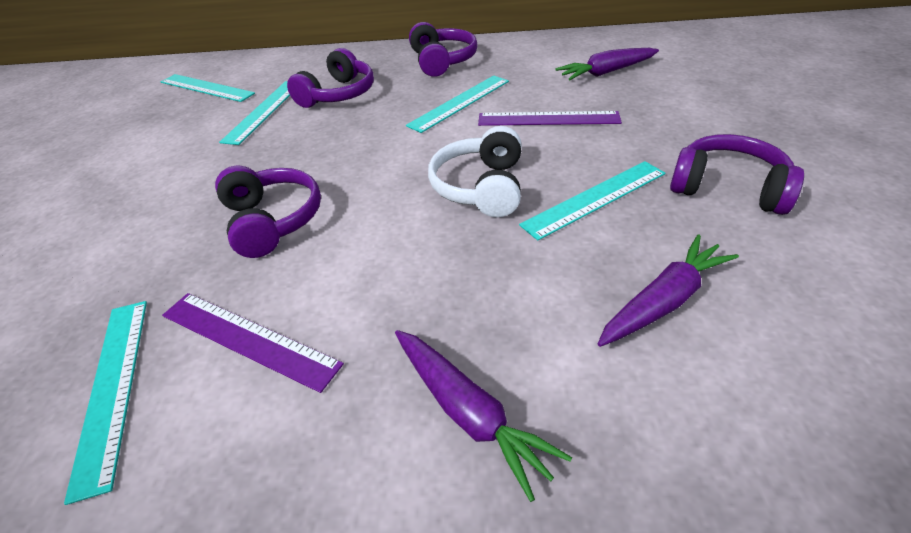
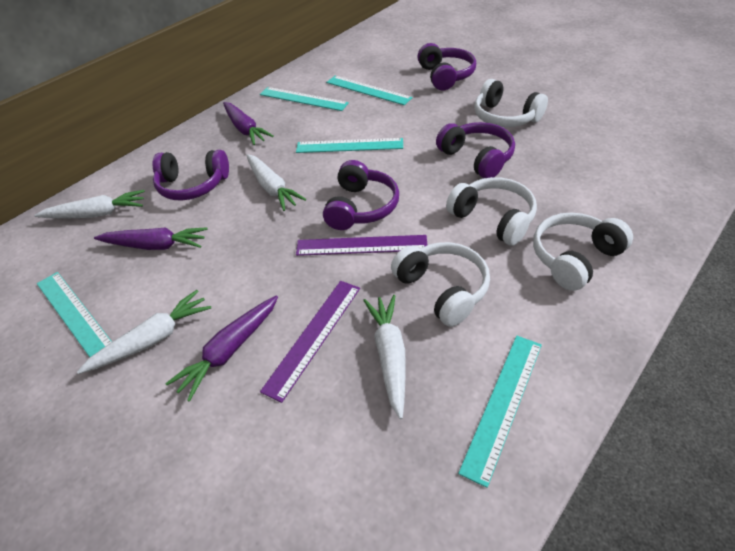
white carrot: 0 -> 4
white headphones: 1 -> 4

